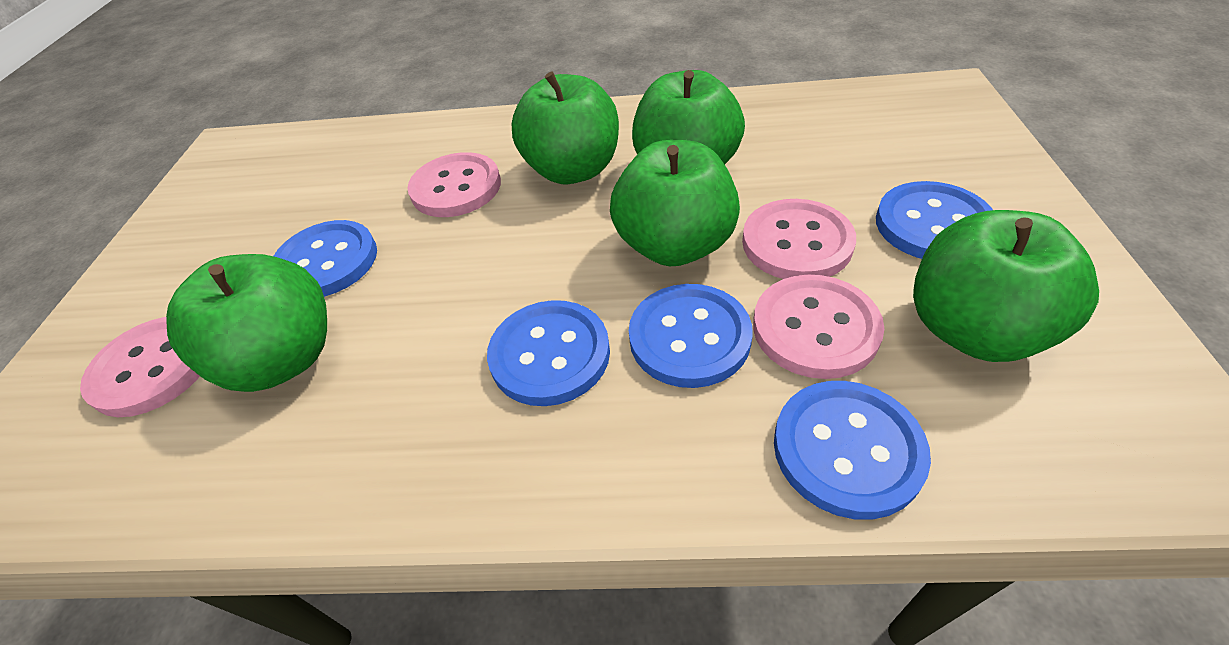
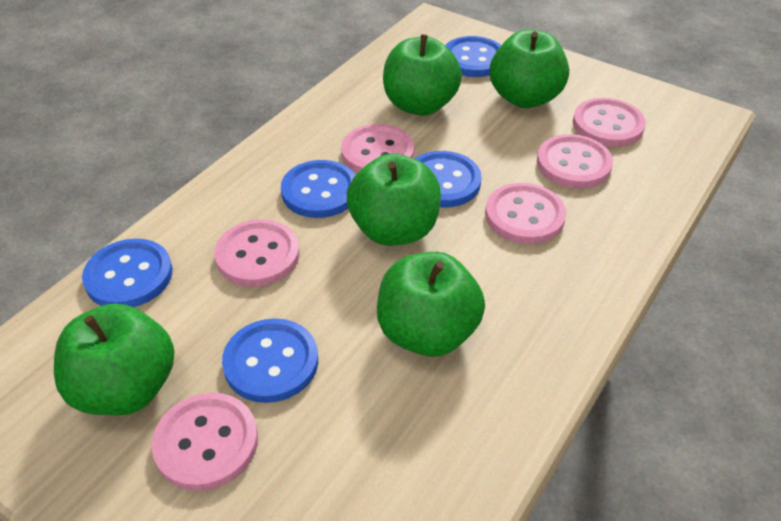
pink button: 4 -> 6

